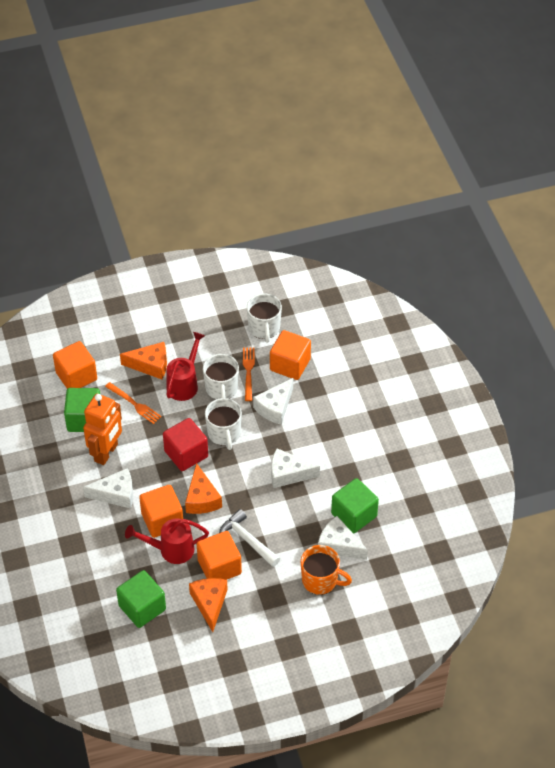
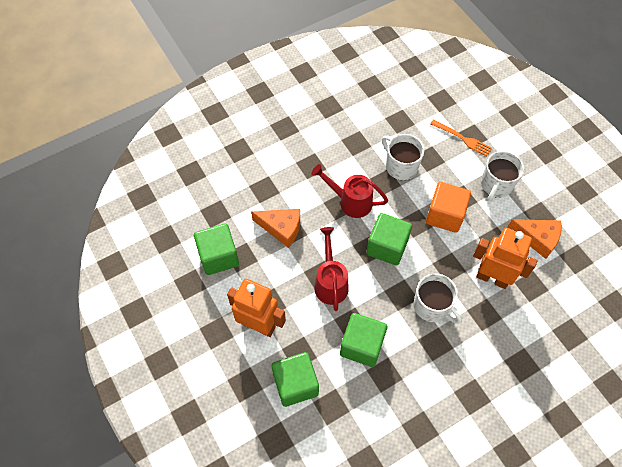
green cube: 3 -> 4
orange cheese: 3 -> 2
orange cube: 4 -> 1
orange fork: 2 -> 1
orange mug: 1 -> 0
orange robot: 1 -> 2
red cube: 1 -> 0
white cheese: 4 -> 0
white hammer: 1 -> 0

